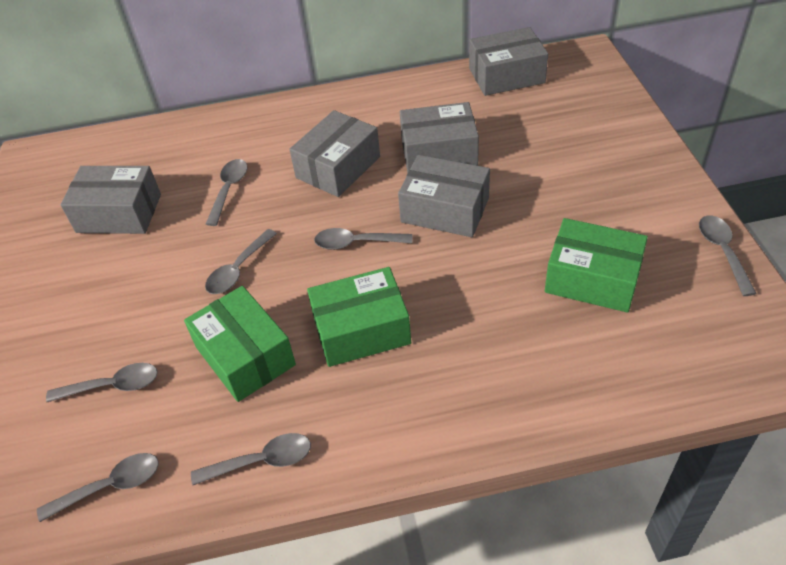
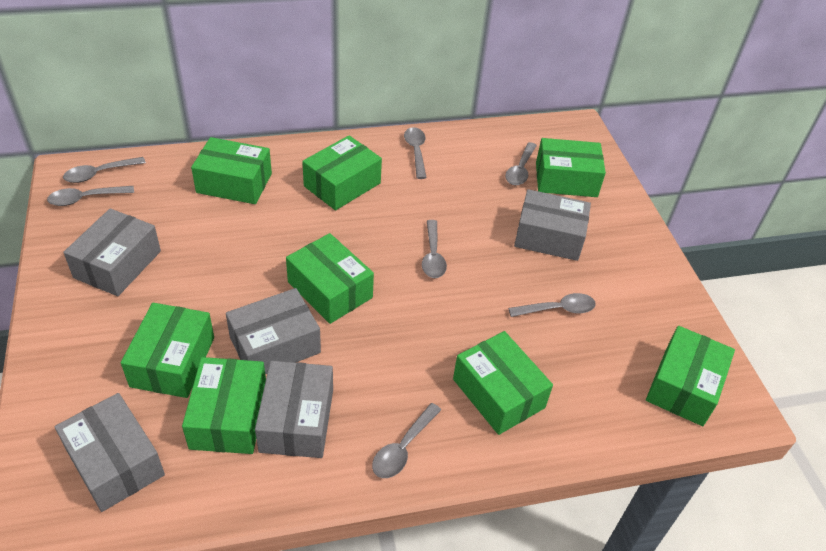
green box: 3 -> 8

